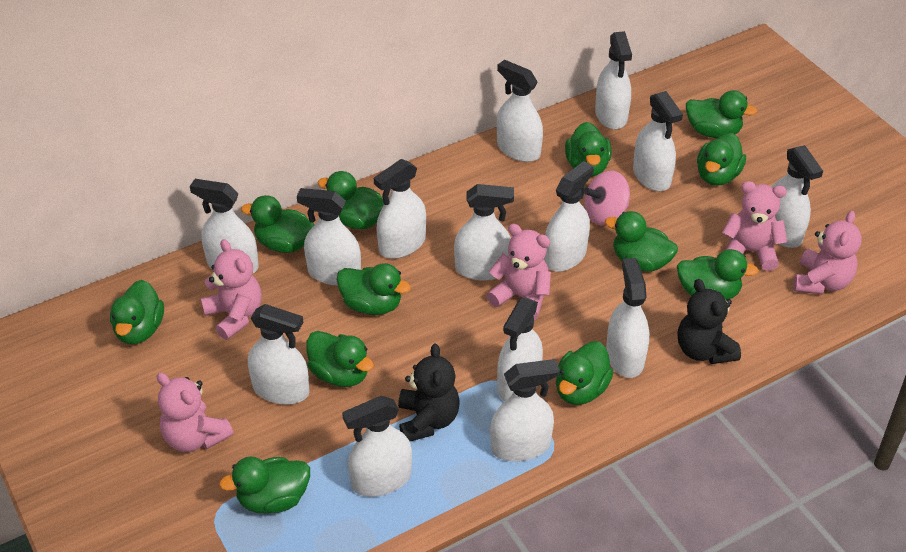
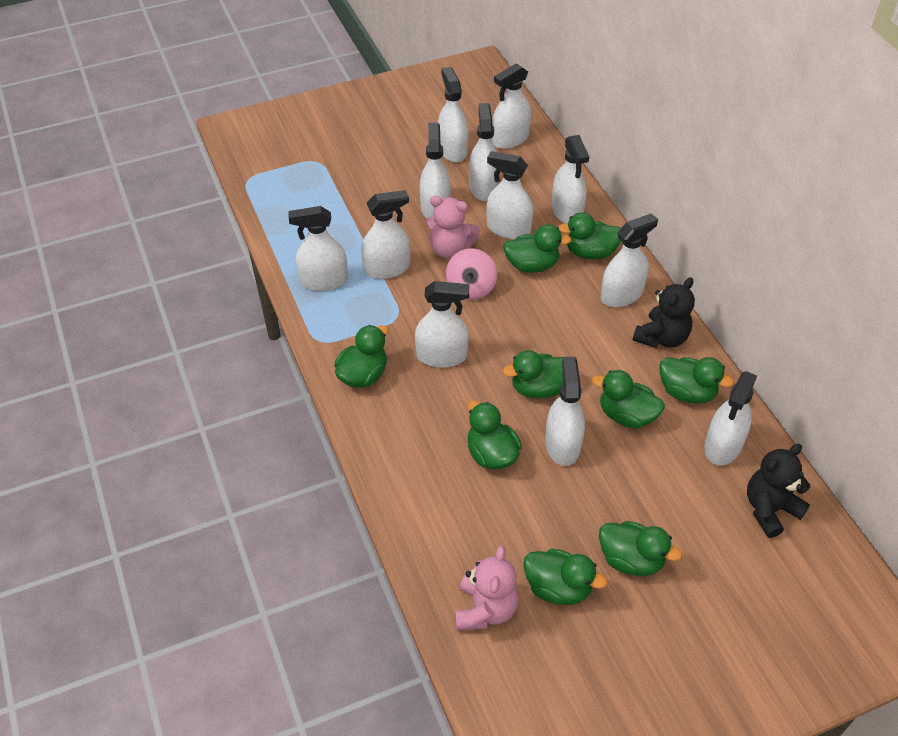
green duck: 12 -> 9
pink teddy bear: 5 -> 2
white spray bottle: 14 -> 12

